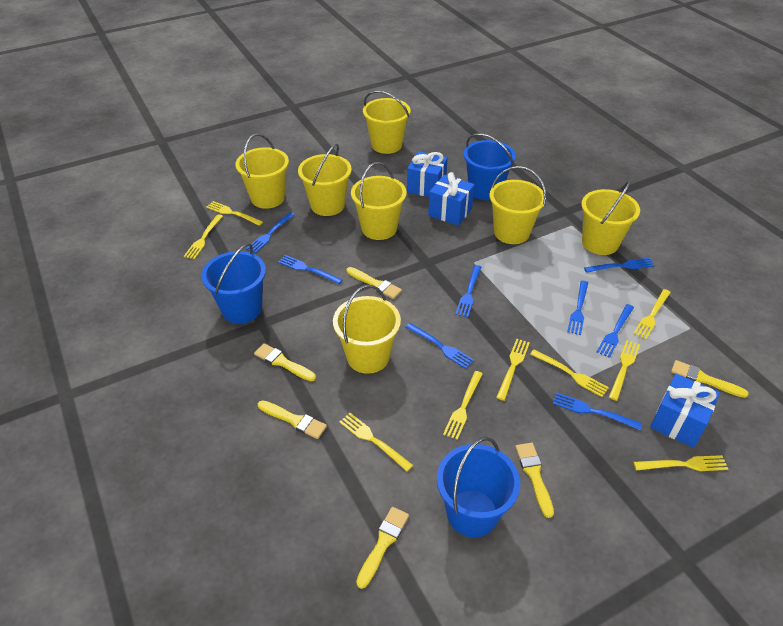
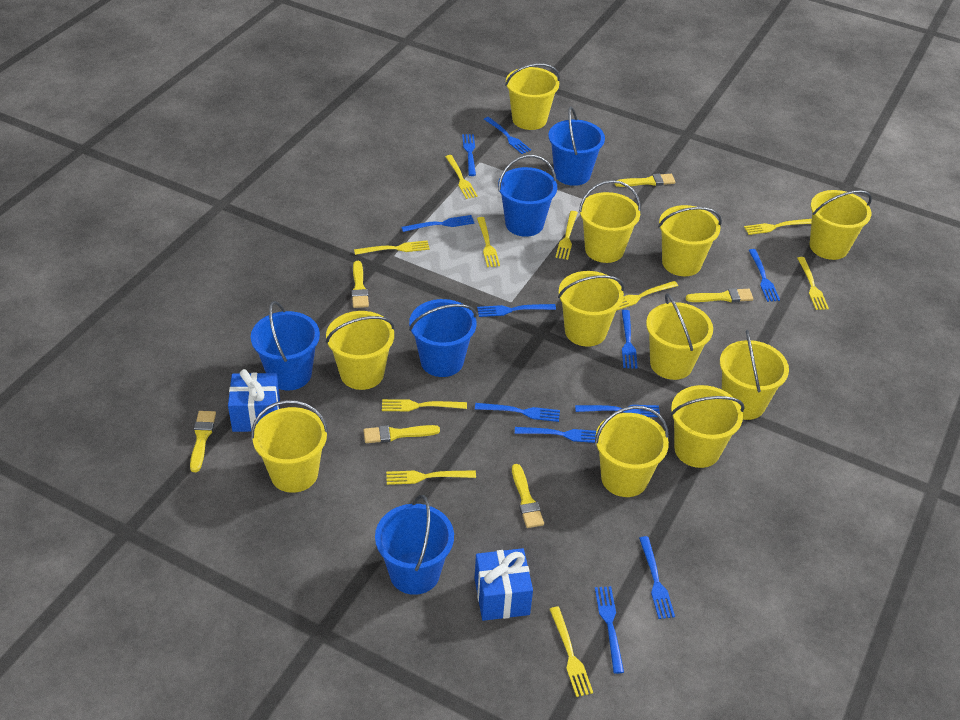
blue bucket: 3 -> 5
blue fork: 8 -> 11
blue gift: 3 -> 2
yellow bucket: 7 -> 11
yellow fork: 9 -> 10

